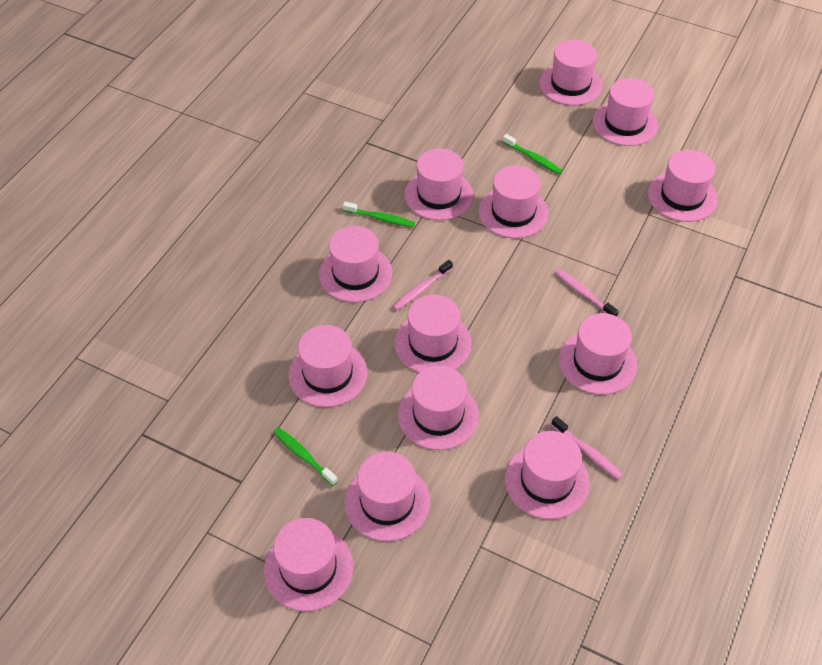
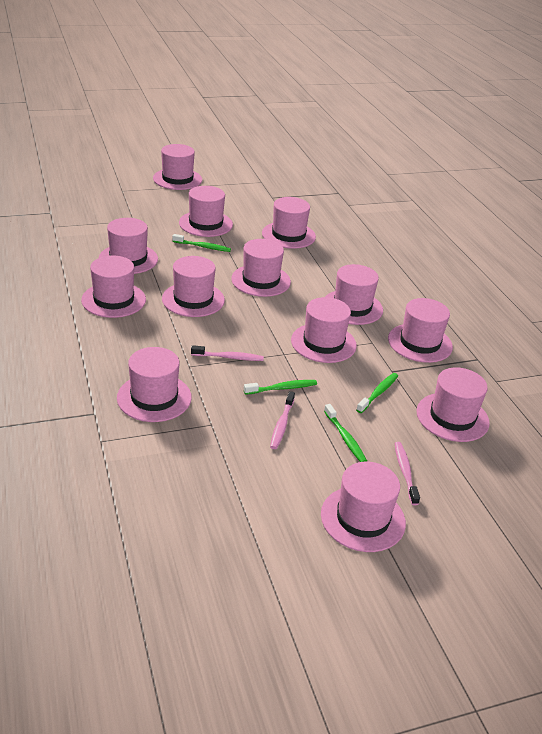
green toothbrush: 3 -> 4

